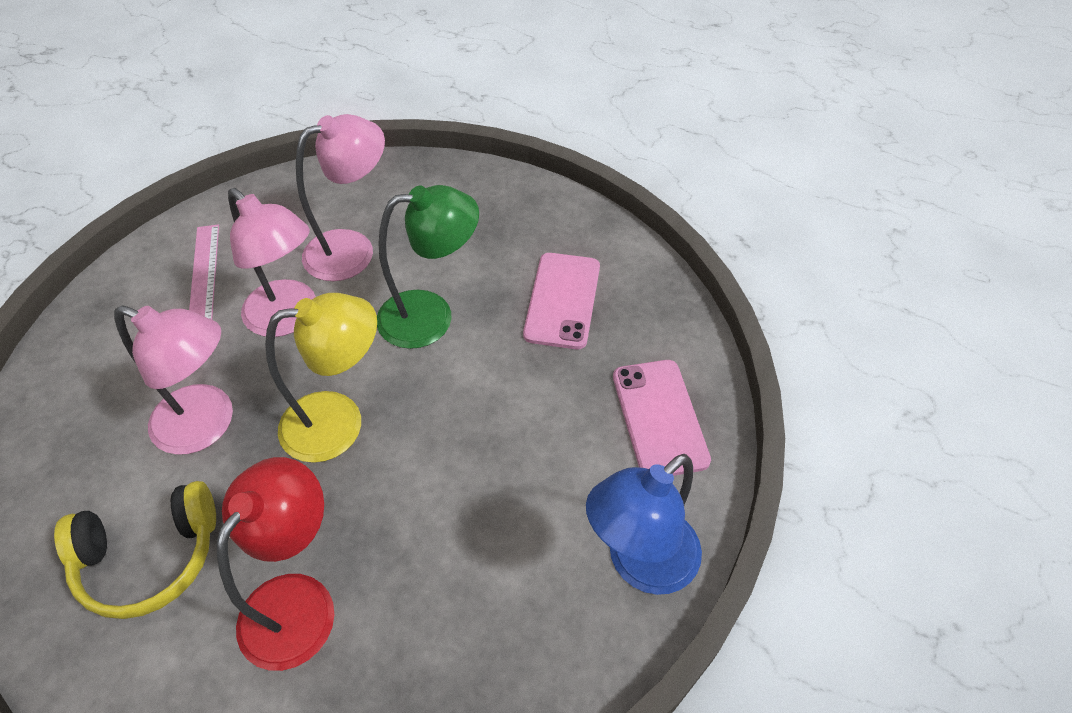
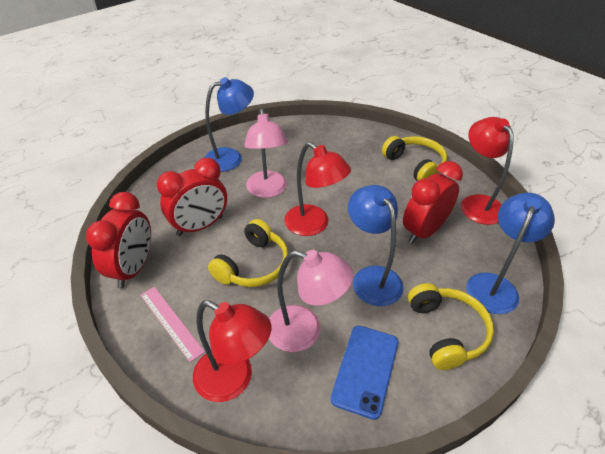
blue lamp: 1 -> 3
blue phone: 0 -> 1
green lamp: 1 -> 0
pink lamp: 3 -> 2
pink phone: 2 -> 0
red clock: 0 -> 3
red lamp: 1 -> 3
yellow headphones: 1 -> 3
yellow lamp: 1 -> 0

